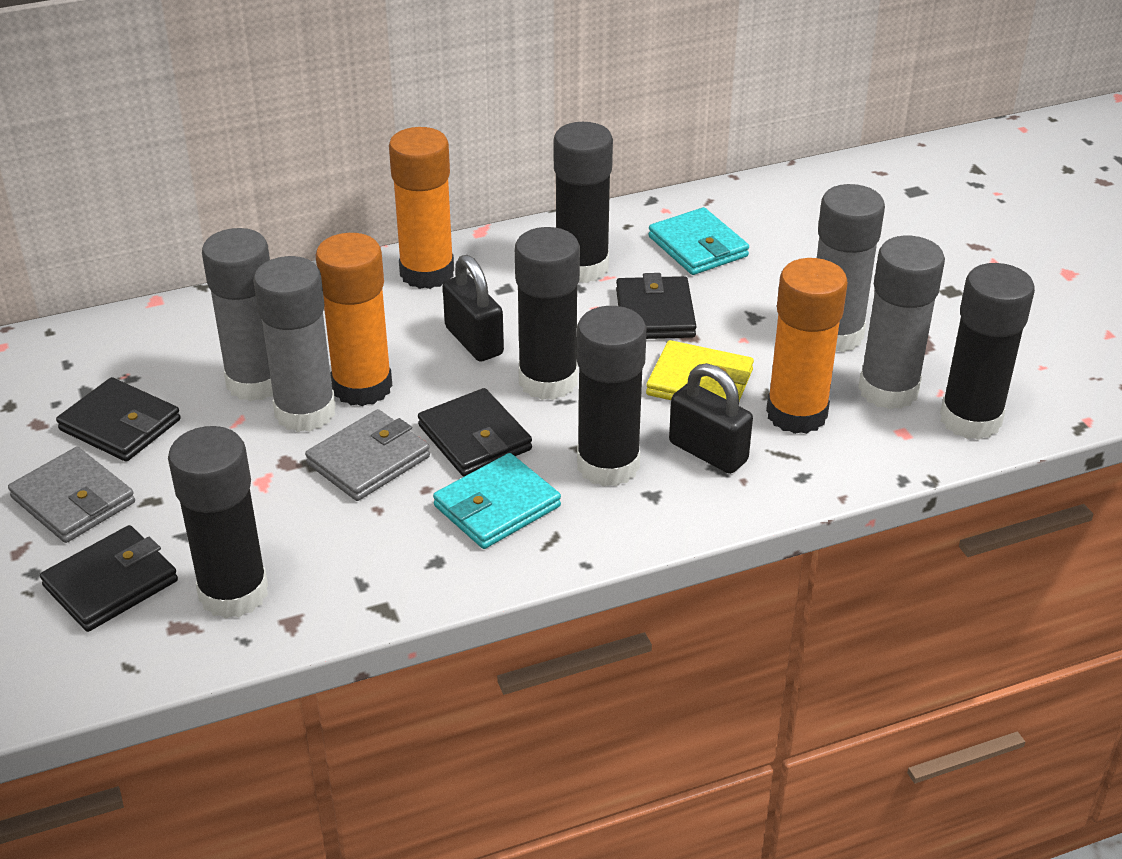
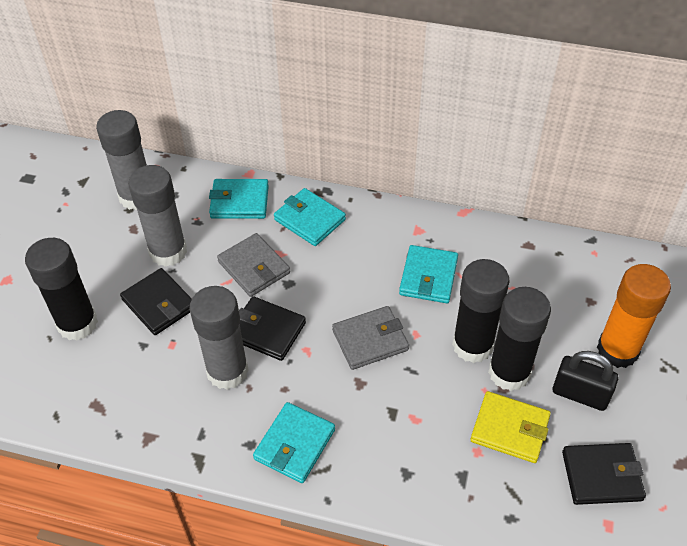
black glue stick: 5 -> 3
black padlock: 2 -> 1
black wallet: 4 -> 3
grey glue stick: 4 -> 3
orange glue stick: 3 -> 1
turquoise wallet: 2 -> 4

